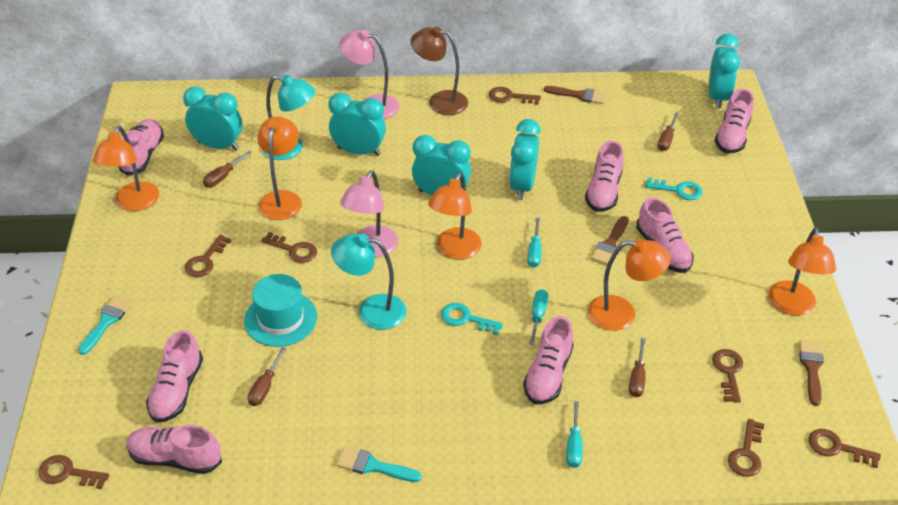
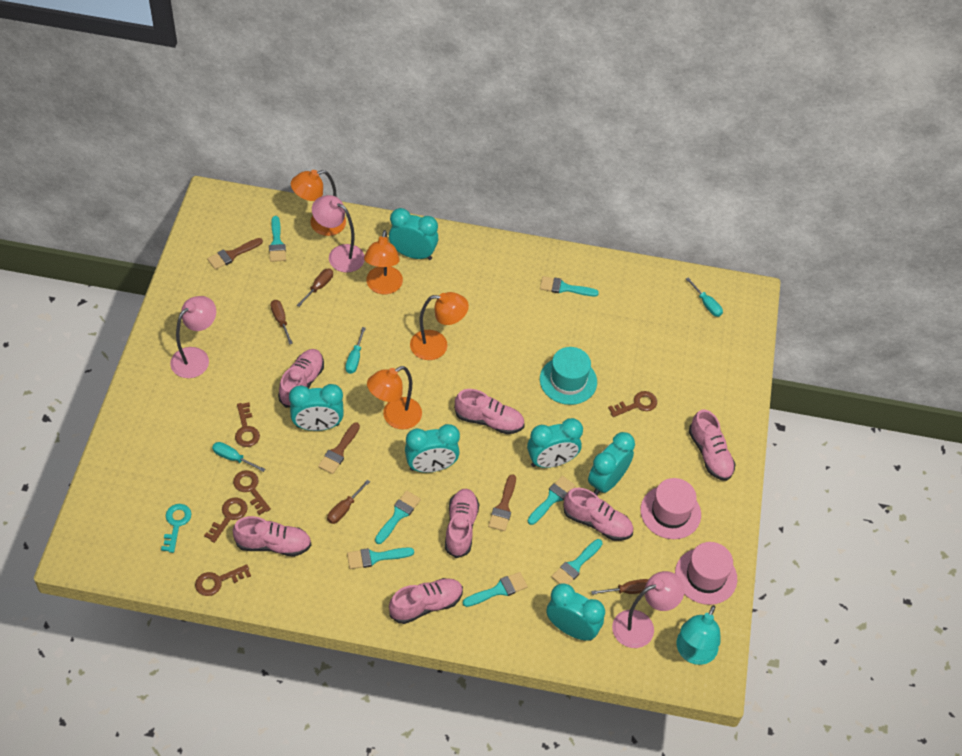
brown key: 7 -> 5
brown lamp: 1 -> 0
orange lamp: 5 -> 4
pink hat: 0 -> 2
pink lamp: 2 -> 3
turquoise brush: 2 -> 7
turquoise clock: 5 -> 6
turquoise key: 2 -> 1
turquoise lamp: 2 -> 1

